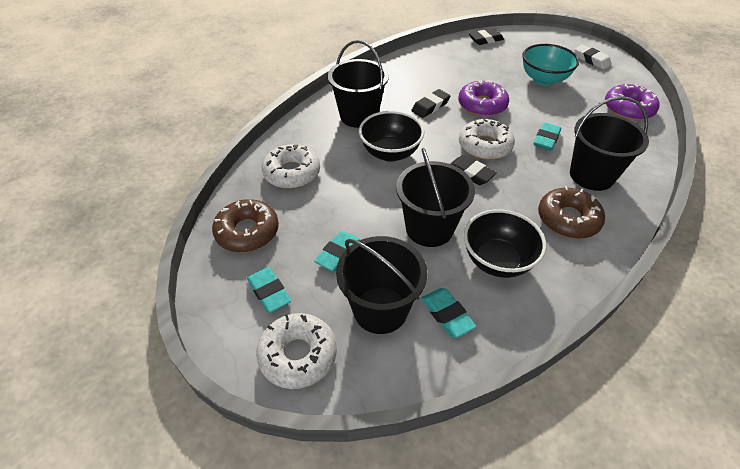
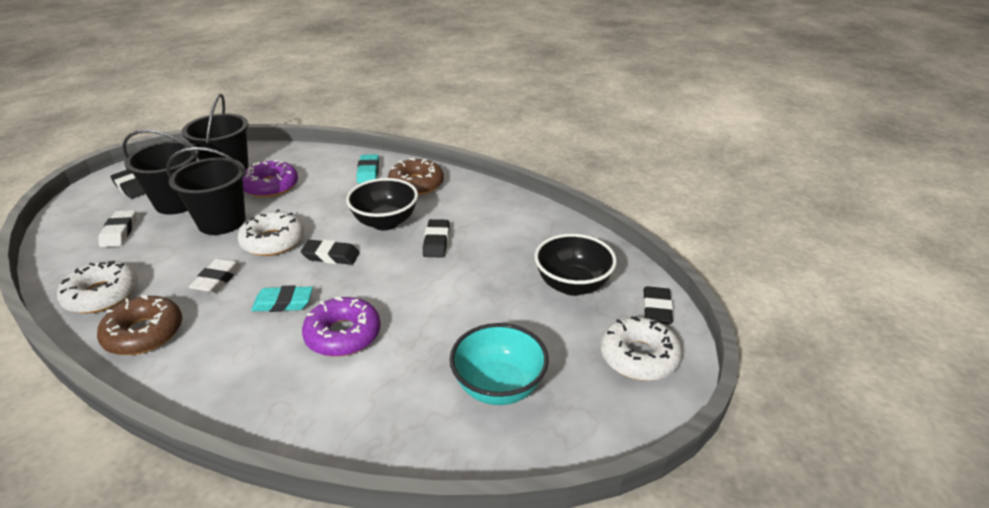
black bucket: 4 -> 3
black eraser: 3 -> 4
turquoise eraser: 4 -> 2
white eraser: 1 -> 2

